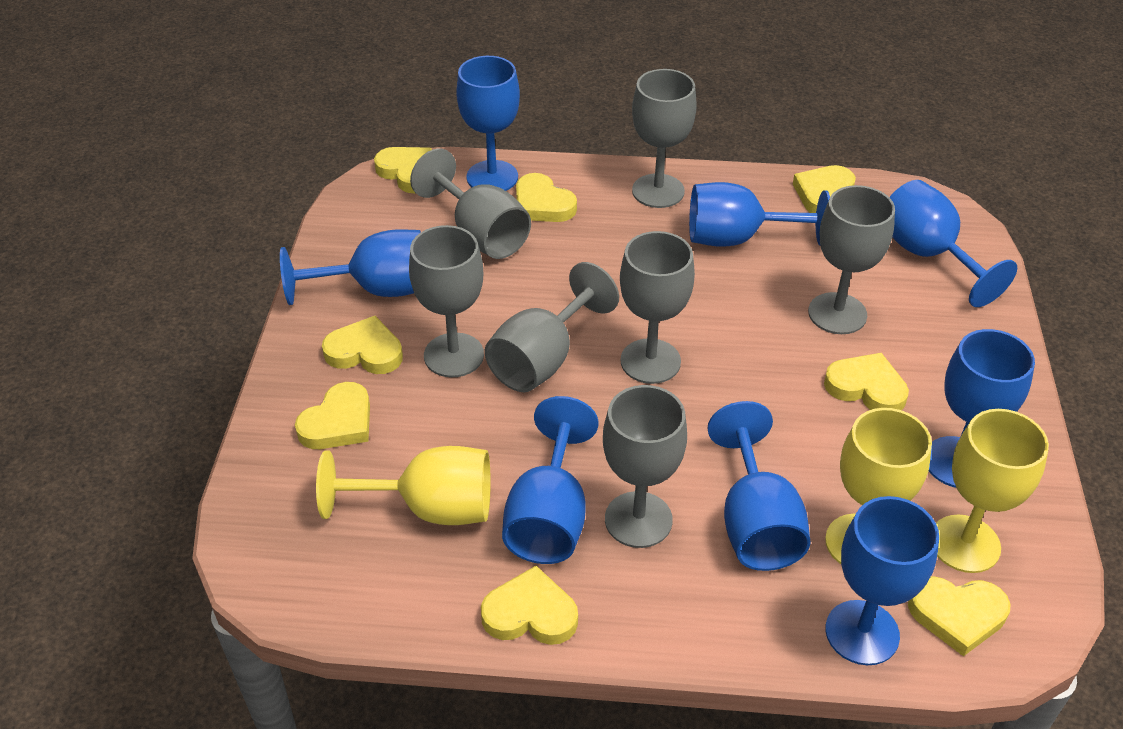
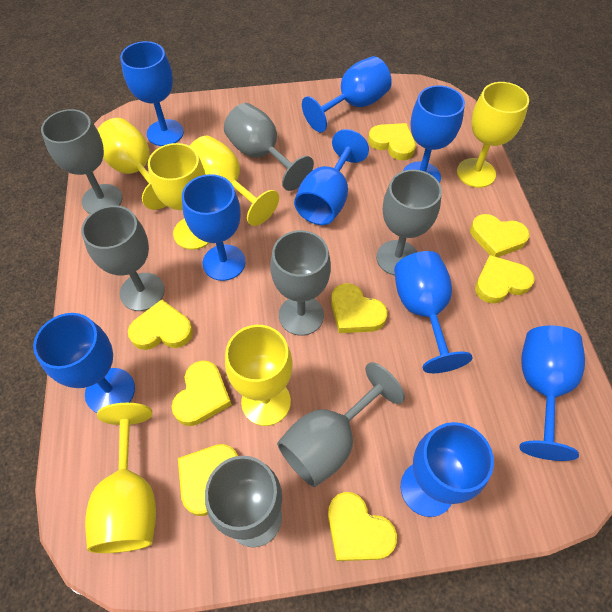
blue goblet: 8 -> 9
yellow goblet: 3 -> 6

